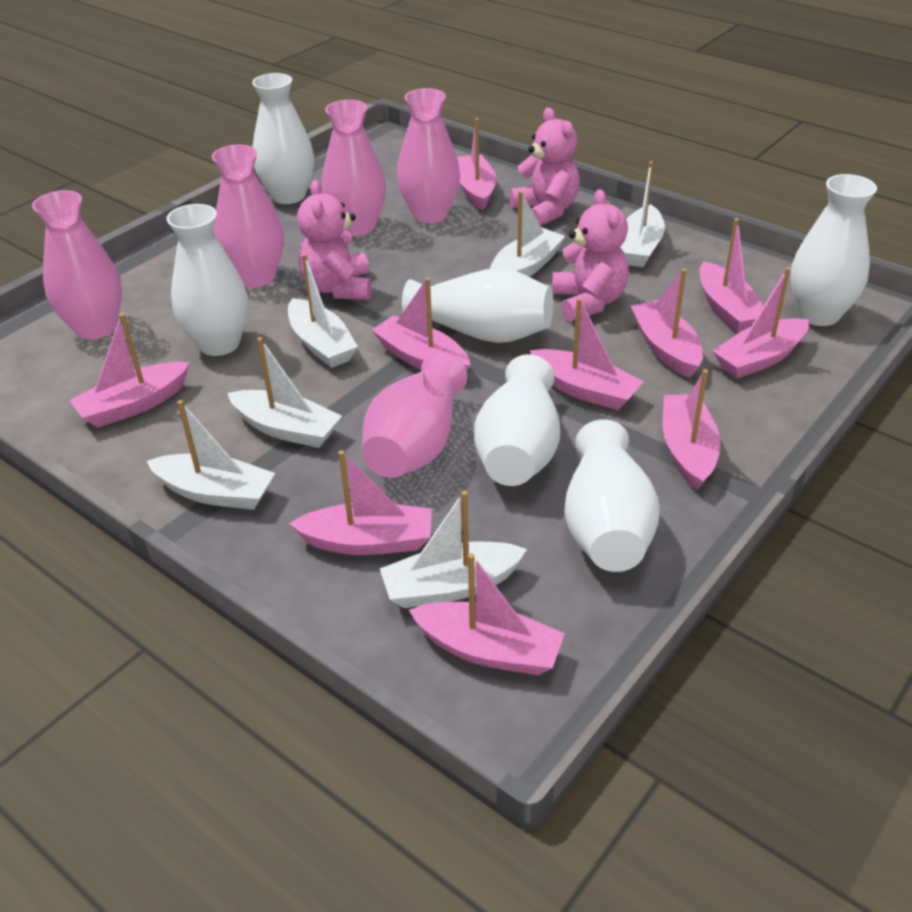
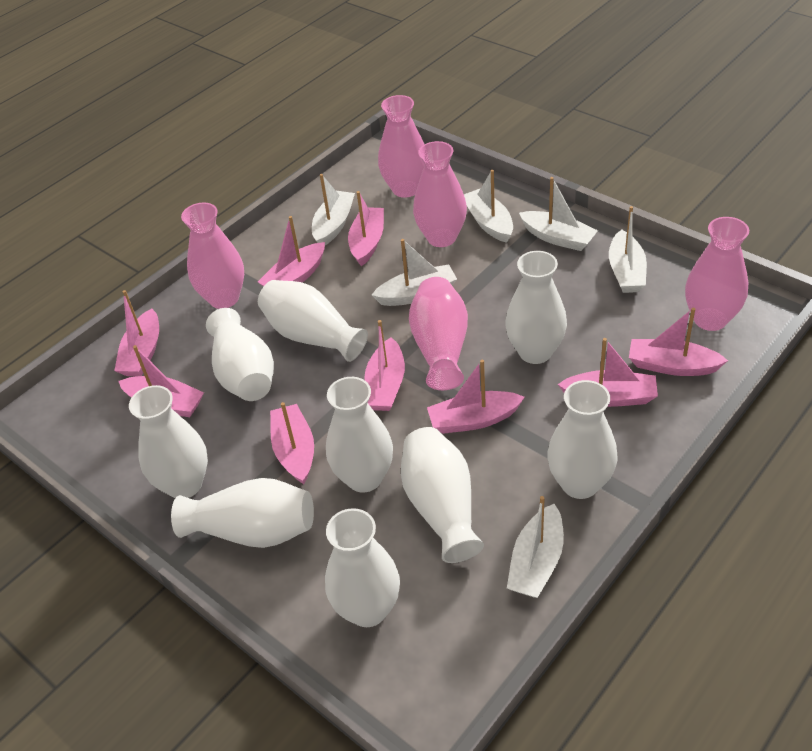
pink boat: 10 -> 9
pink teddy bear: 3 -> 0
white vase: 6 -> 9

